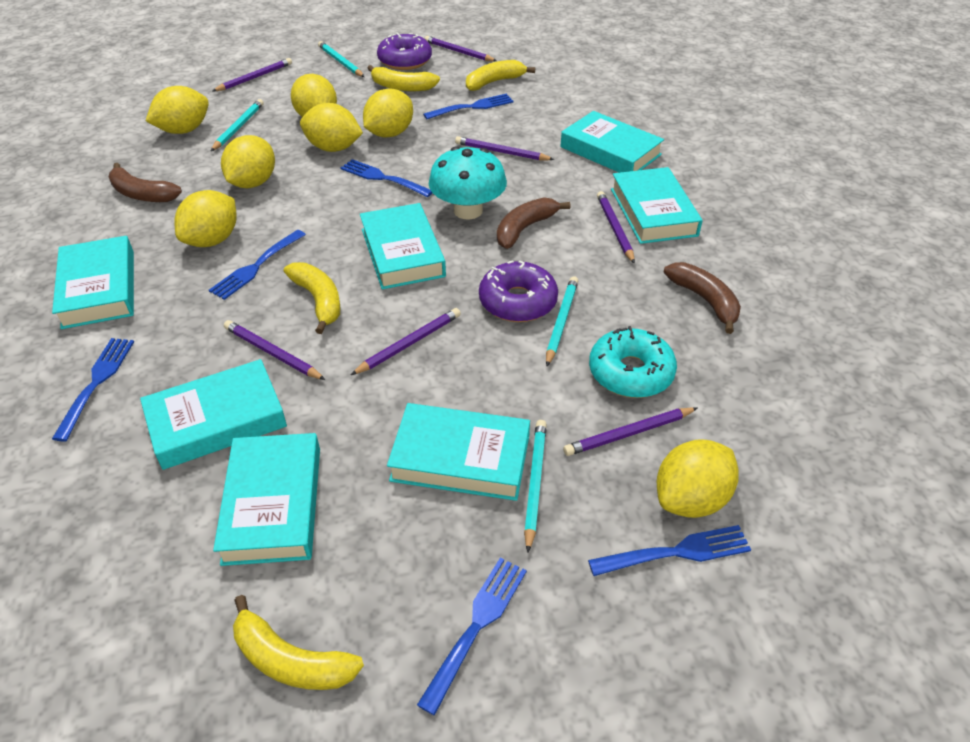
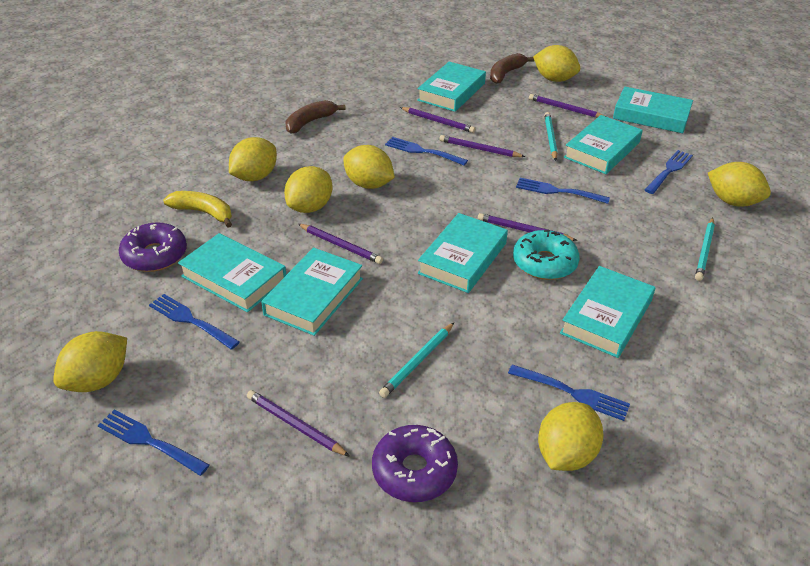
brown banana: 3 -> 2
purple pencil: 7 -> 6
turquoise mushroom: 1 -> 0
turquoise pencil: 4 -> 3
yellow banana: 4 -> 1

